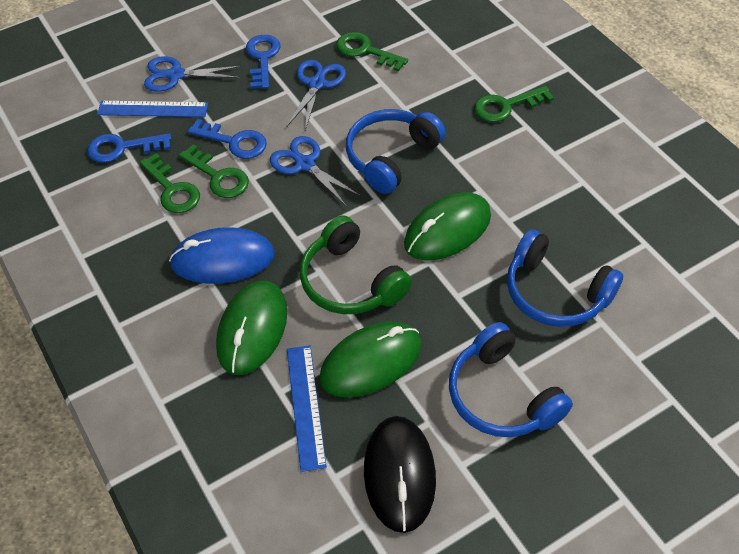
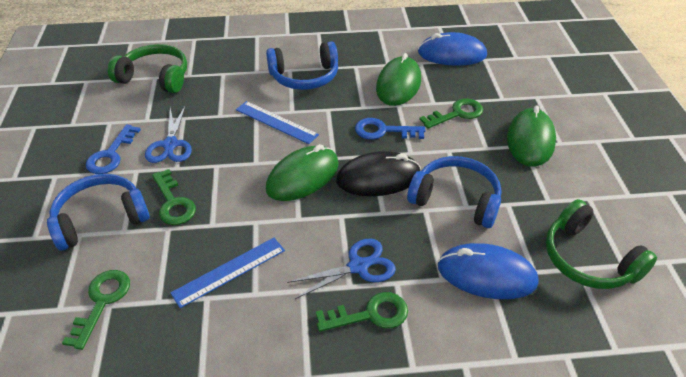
blue key: 3 -> 2
blue mouse: 1 -> 2
blue scissors: 3 -> 2
green headphones: 1 -> 2

